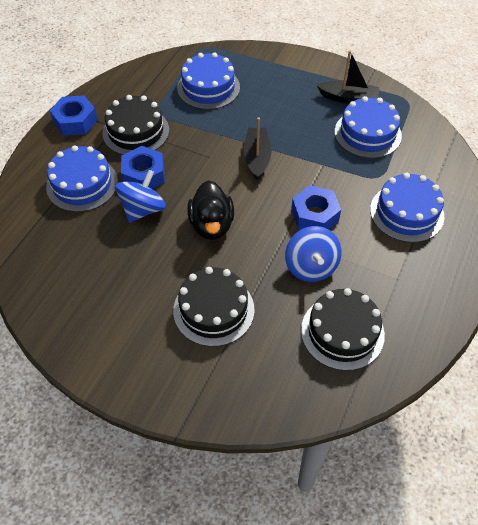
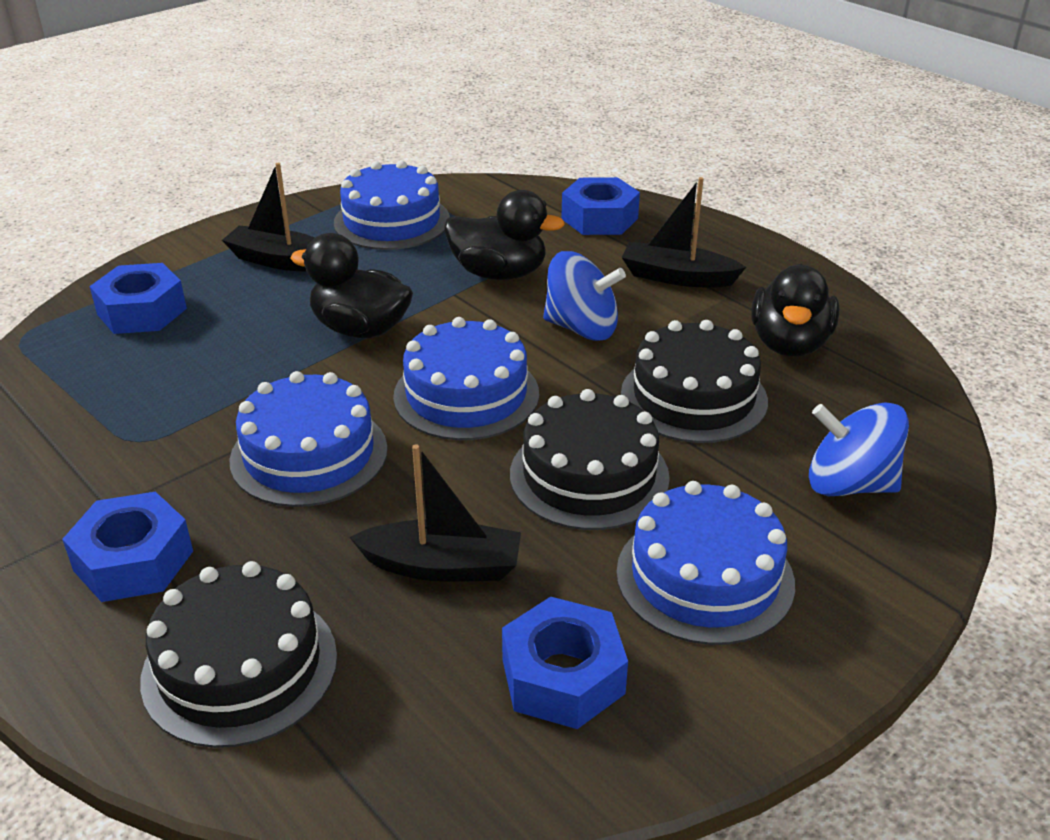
black boat: 2 -> 3
black duck: 1 -> 3
blue nut: 3 -> 4

